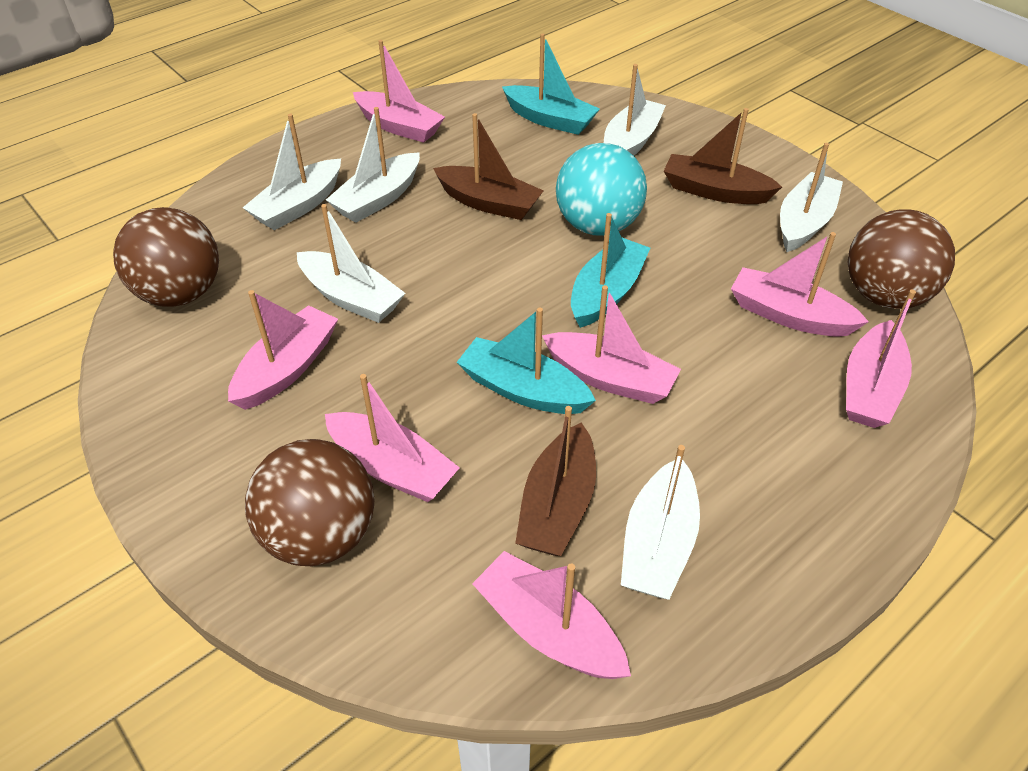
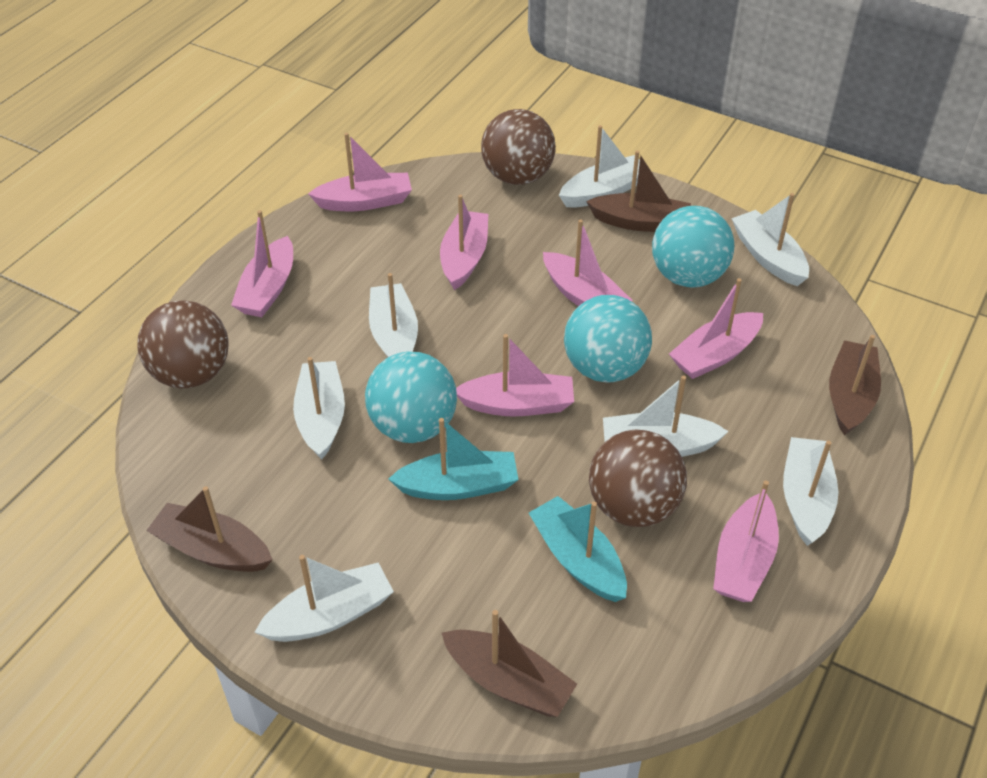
brown boat: 3 -> 4
turquoise ball: 1 -> 3
turquoise boat: 3 -> 2
white boat: 6 -> 7

